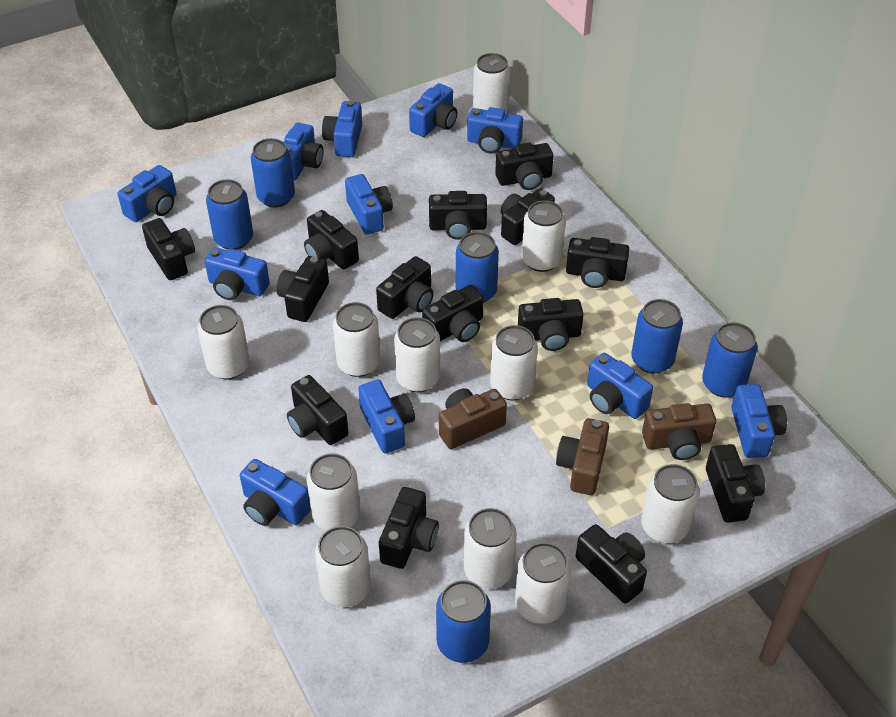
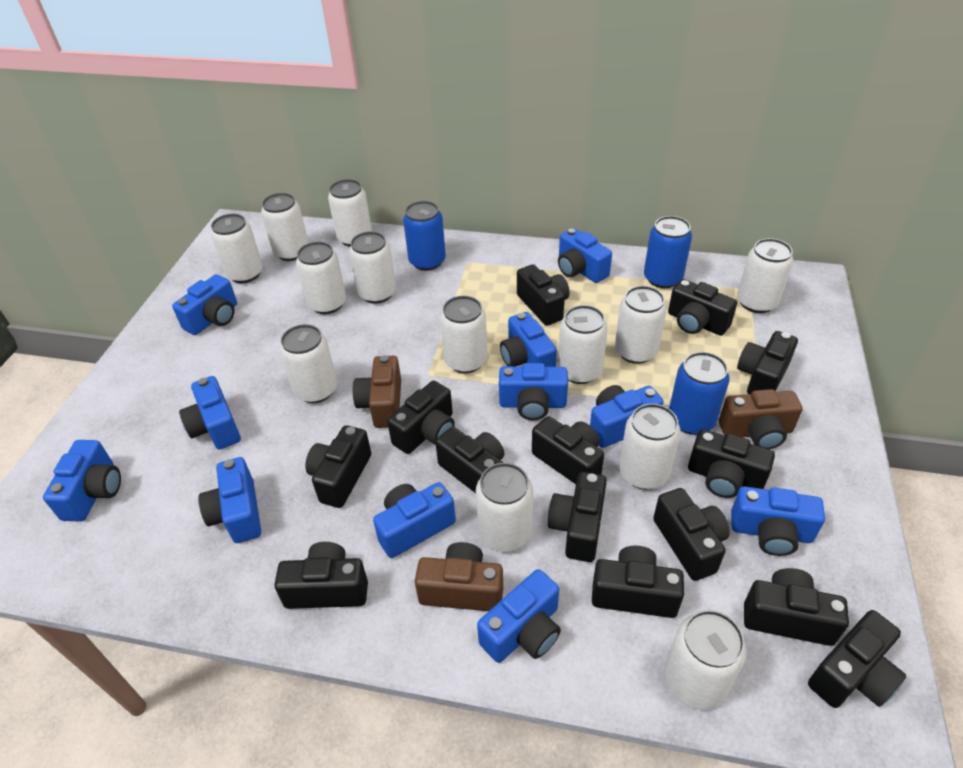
blue can: 6 -> 3
white can: 11 -> 13

